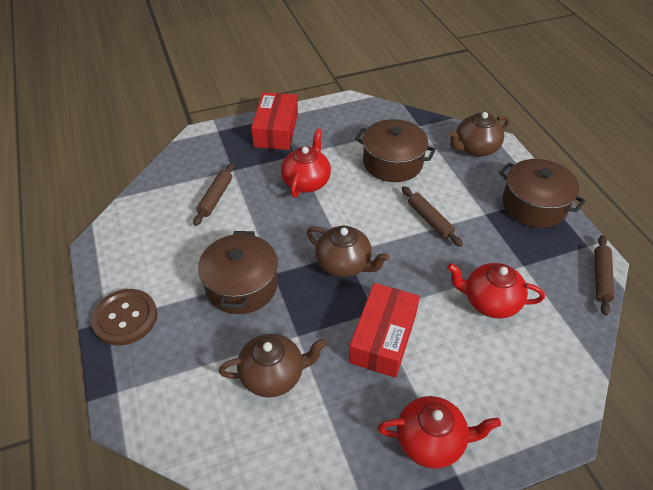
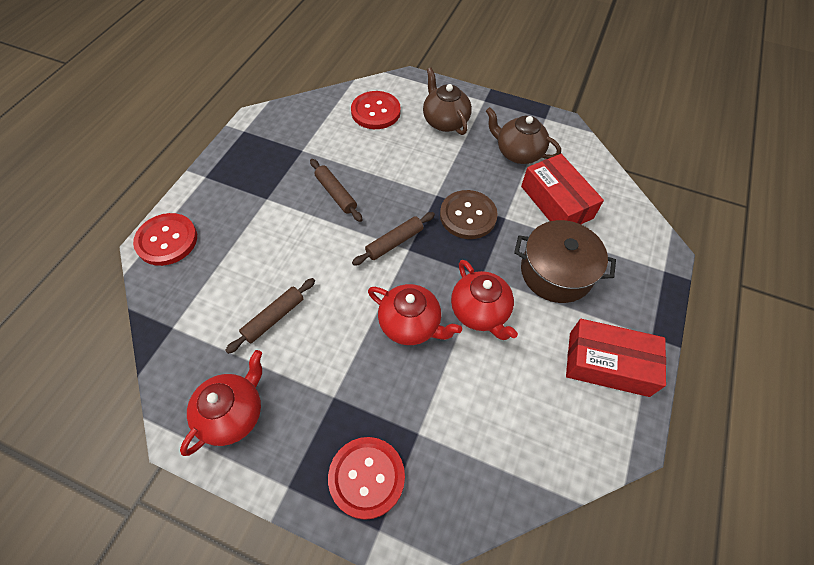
brown pot: 3 -> 1
brown teapot: 3 -> 2
red button: 0 -> 3

